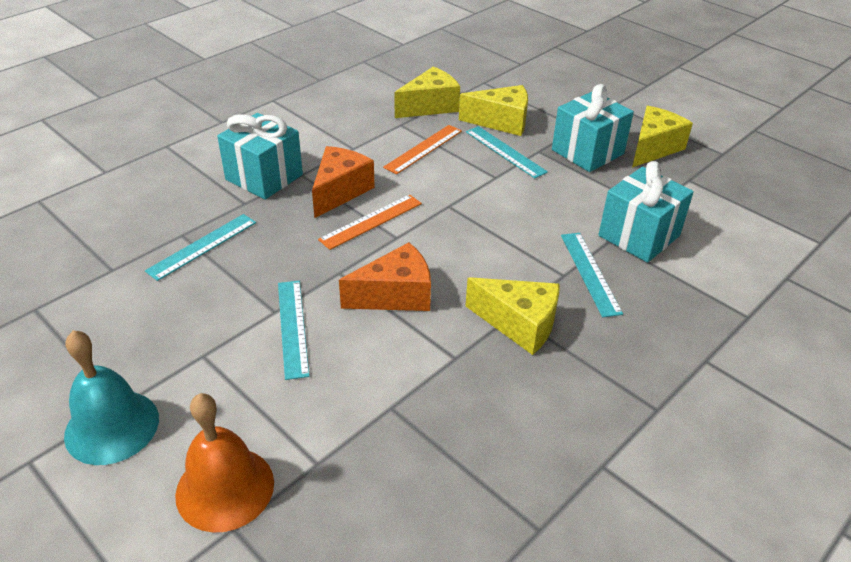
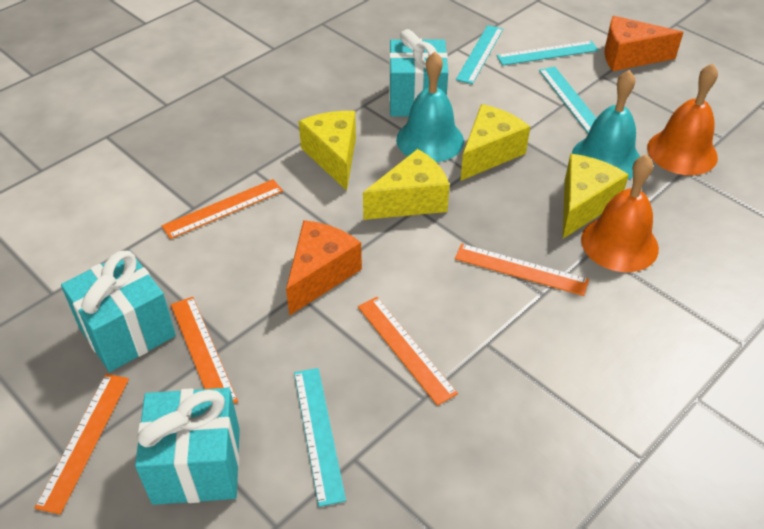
orange bell: 1 -> 2
orange ruler: 2 -> 5
turquoise bell: 1 -> 2

